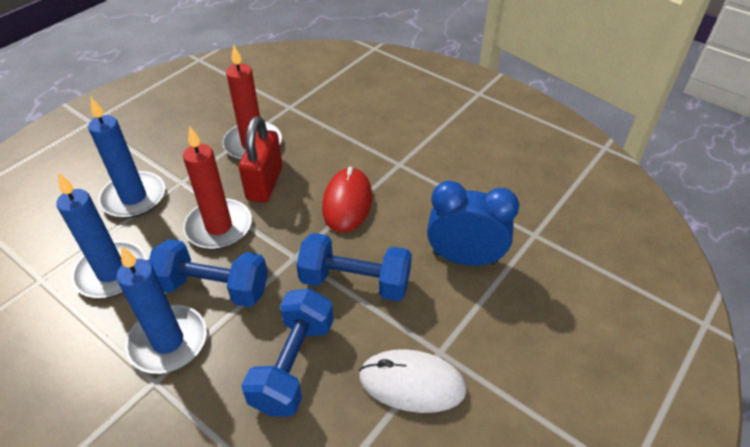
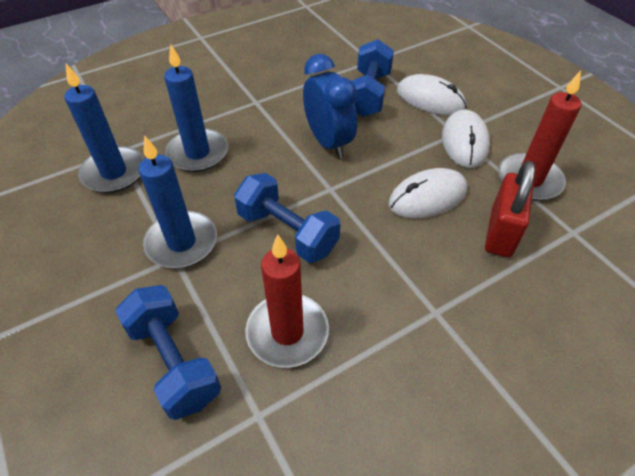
red mouse: 1 -> 0
white mouse: 1 -> 3

